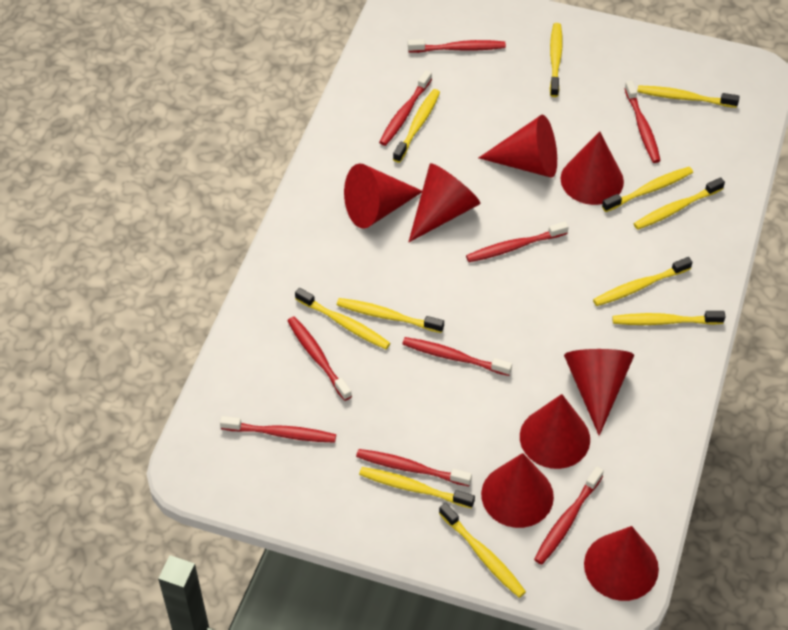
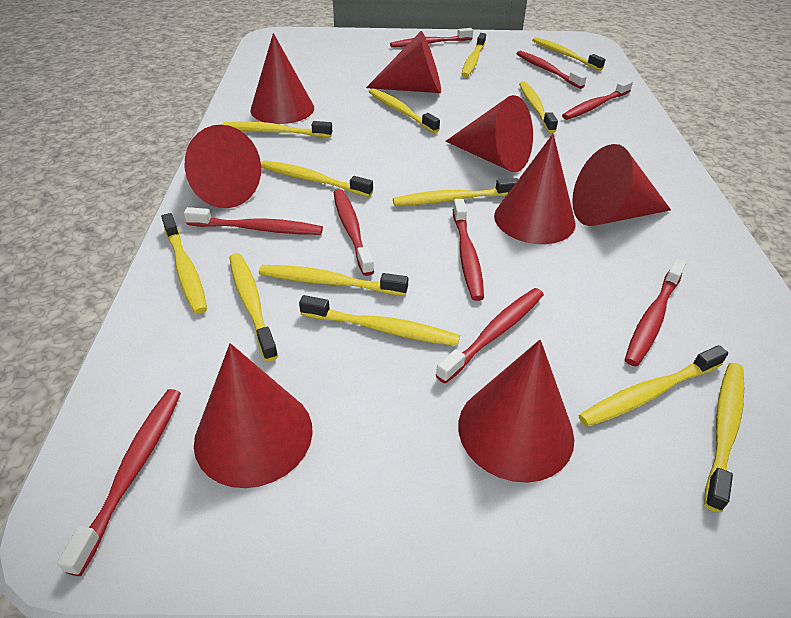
yellow toothbrush: 11 -> 13

